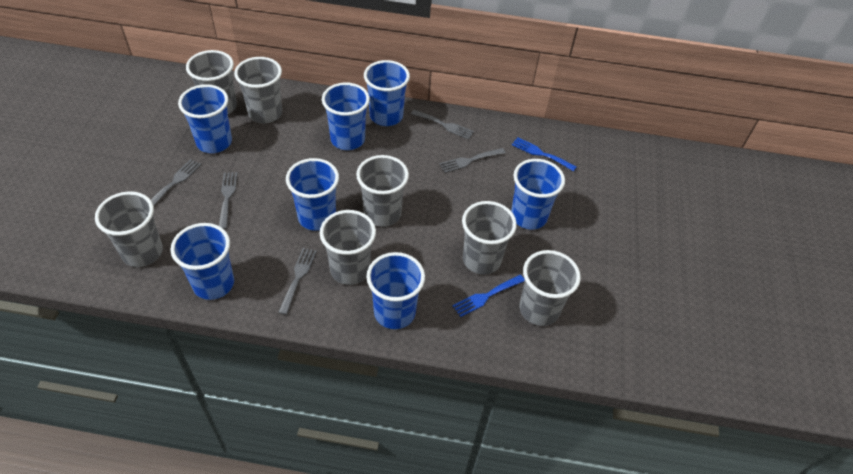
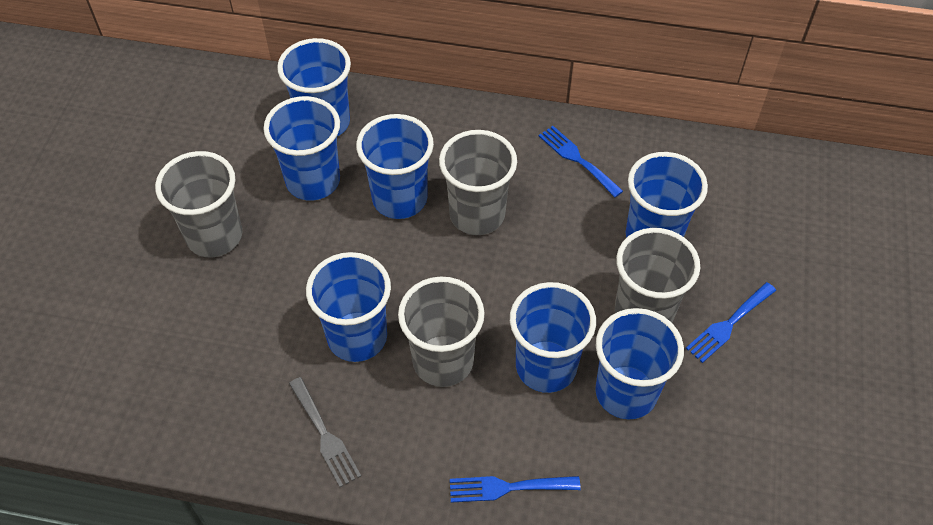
blue fork: 2 -> 3
grey cup: 7 -> 4
grey fork: 5 -> 1

